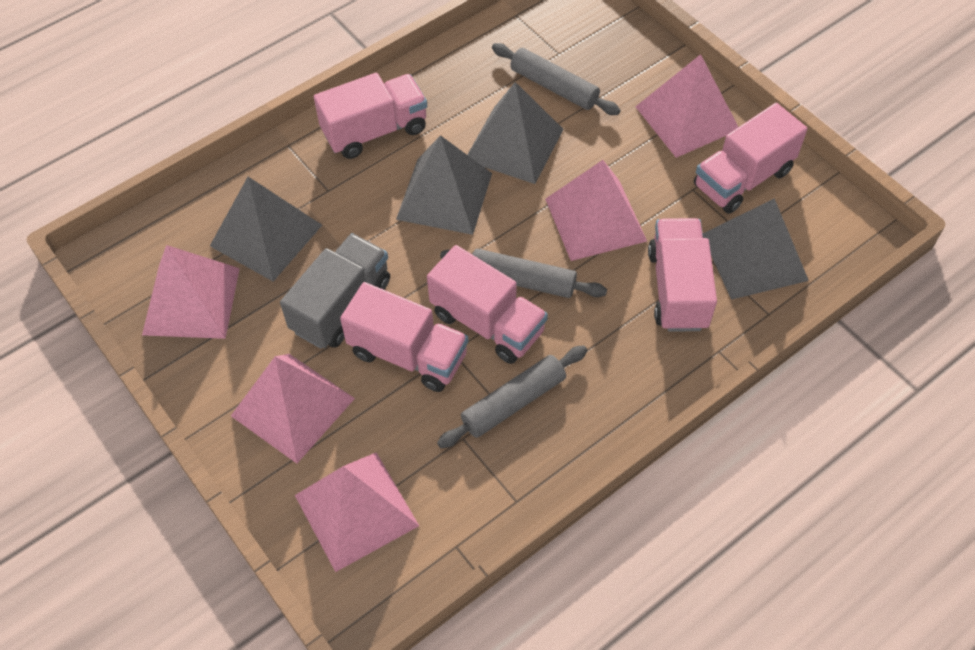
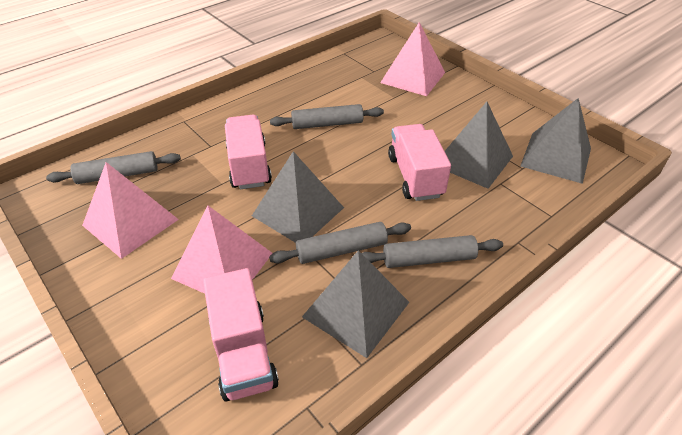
grey rolling pin: 3 -> 4
grey truck: 1 -> 0
pink pyramid: 5 -> 3
pink truck: 5 -> 3

